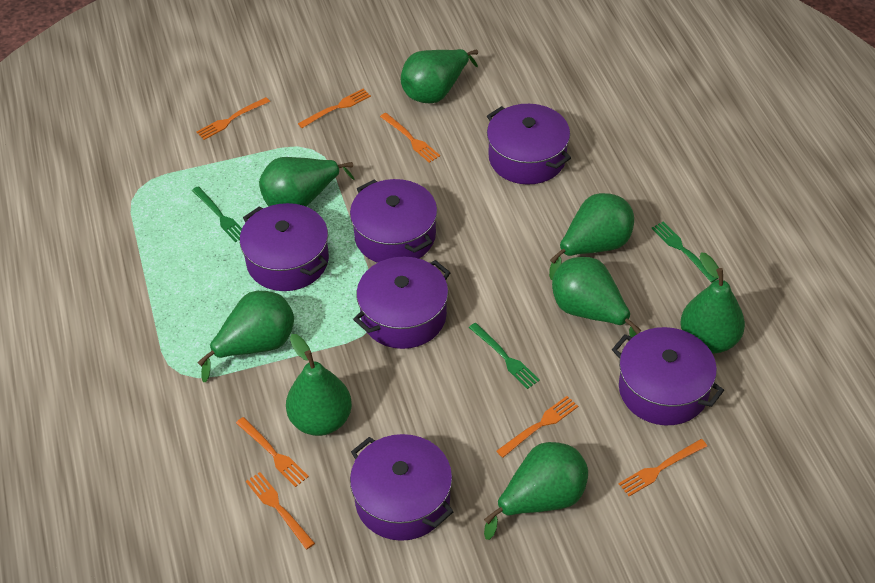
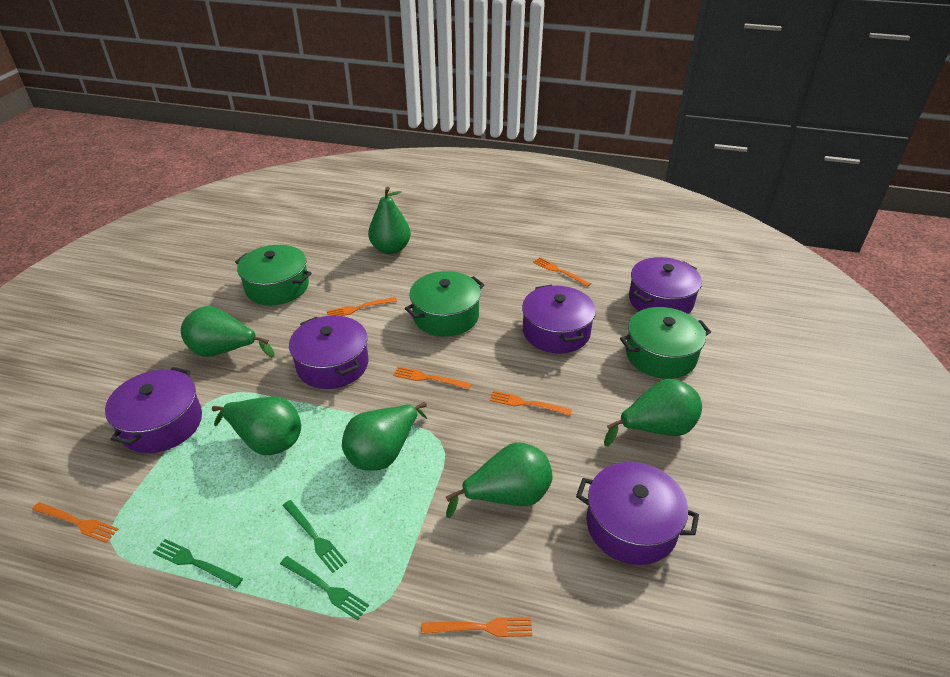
green pear: 8 -> 6
green pot: 0 -> 3
orange fork: 7 -> 6
purple pot: 6 -> 5

